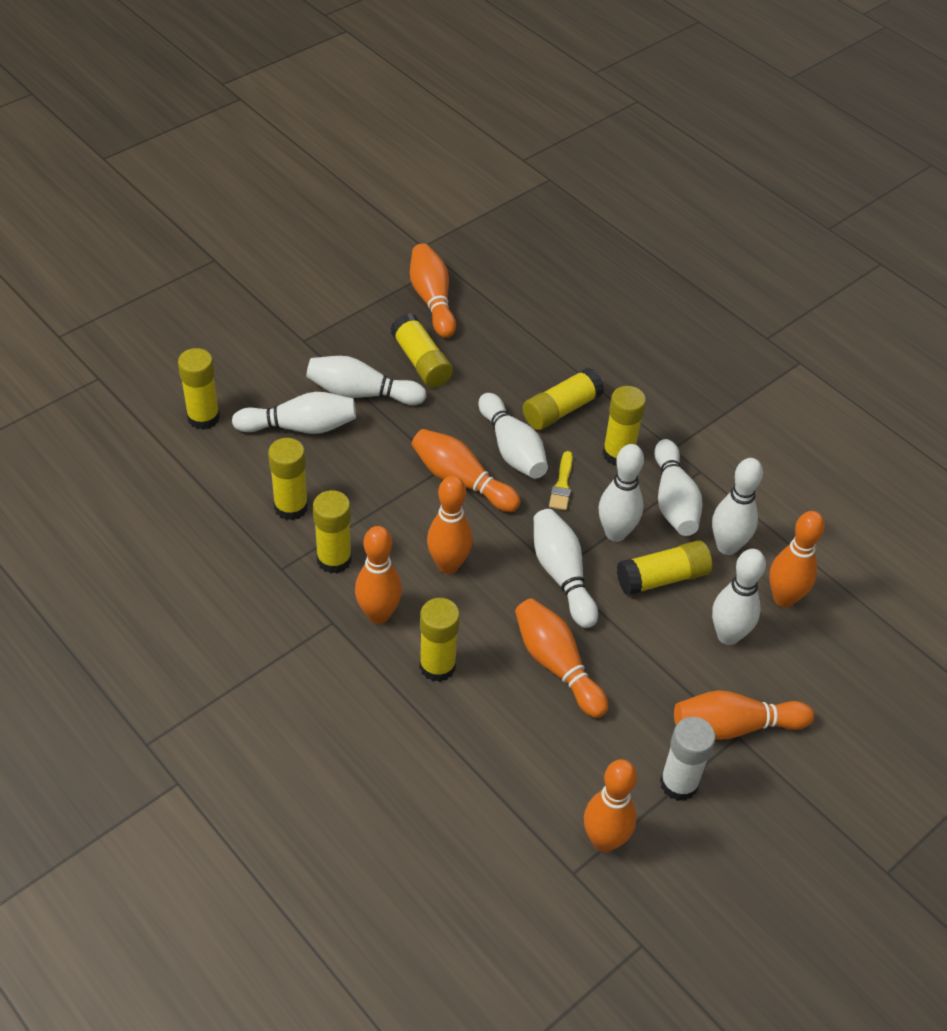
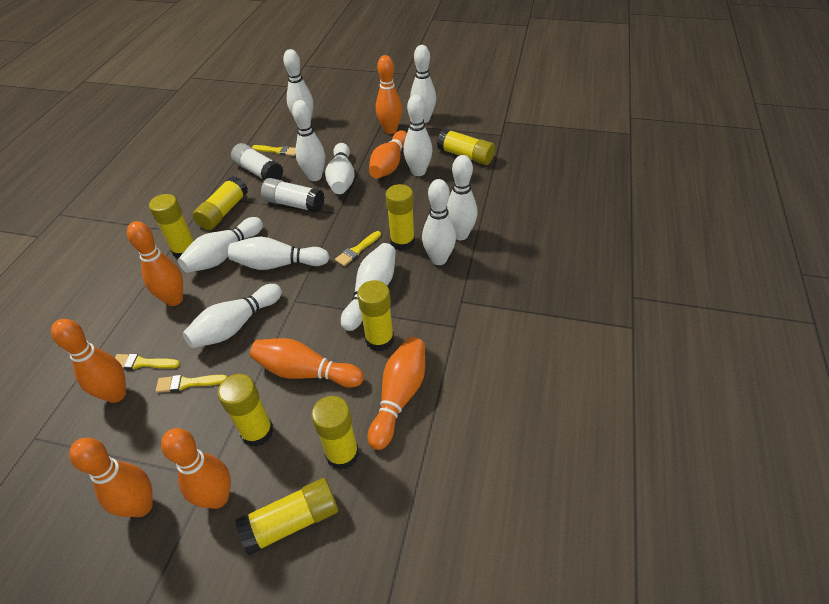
white bowling pin: 8 -> 11
white glue stick: 1 -> 2
yellow brush: 1 -> 4

